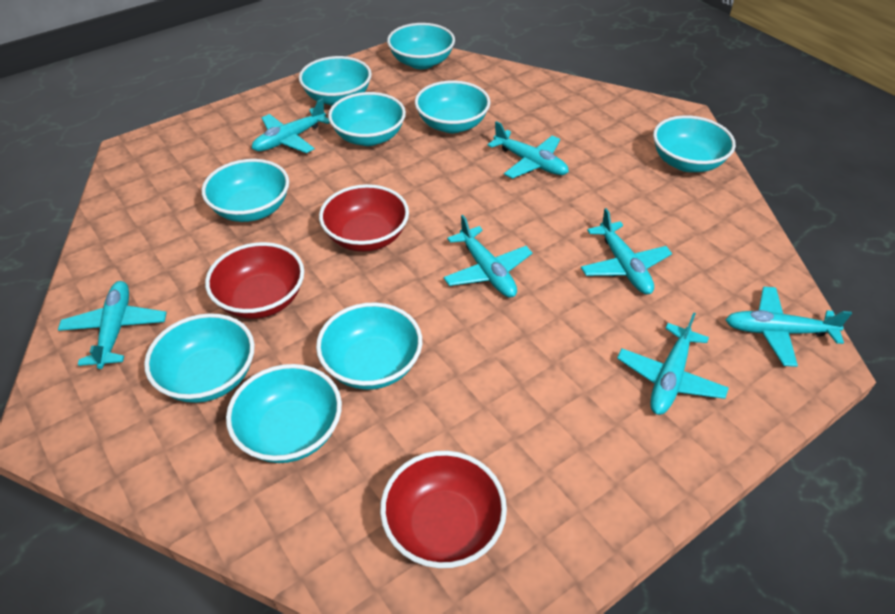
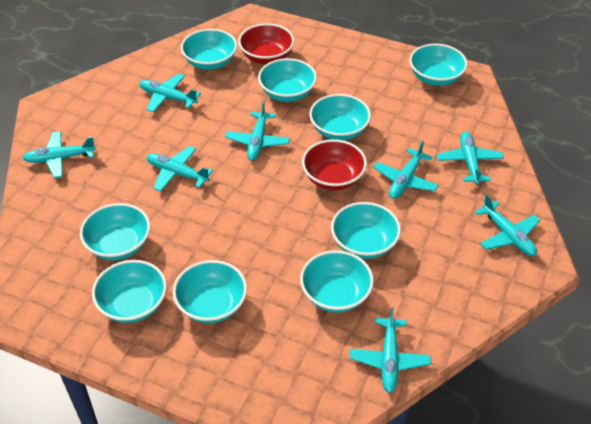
red bowl: 3 -> 2
turquoise plane: 7 -> 8

